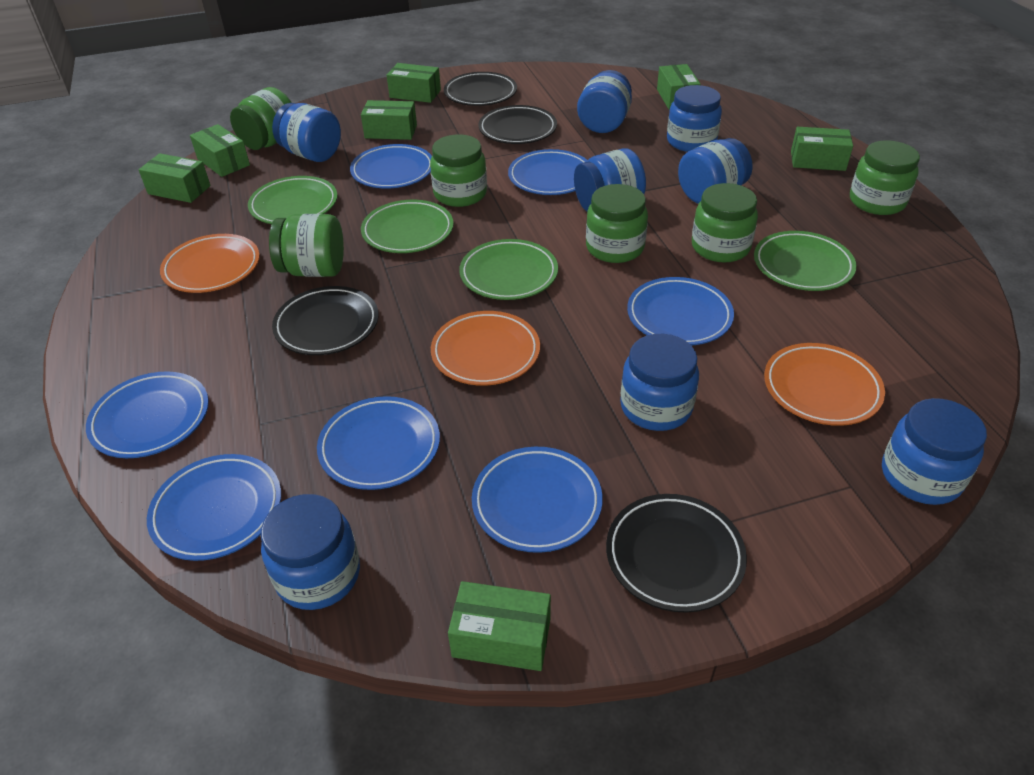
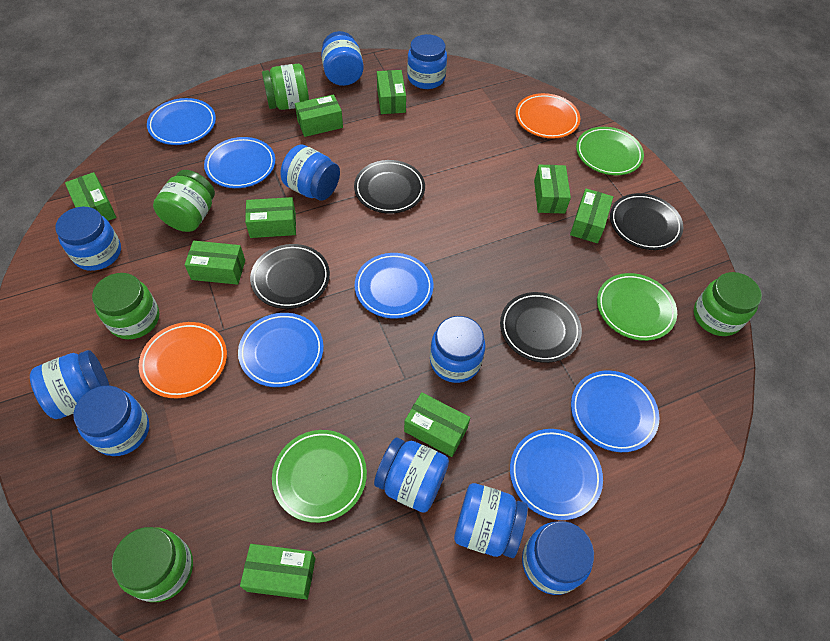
blue jar: 8 -> 10
blue plate: 7 -> 6
green box: 7 -> 9
green jar: 6 -> 5
green plate: 4 -> 3
orange plate: 3 -> 2

